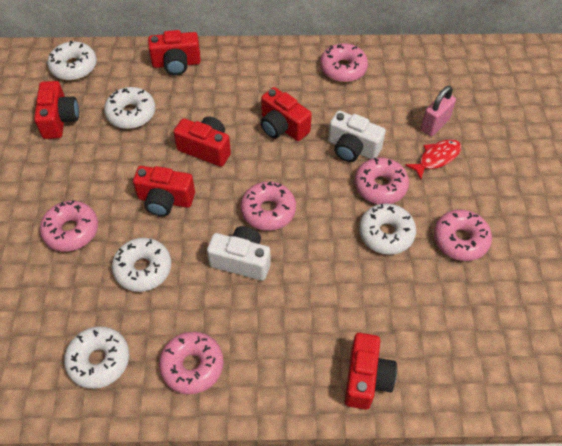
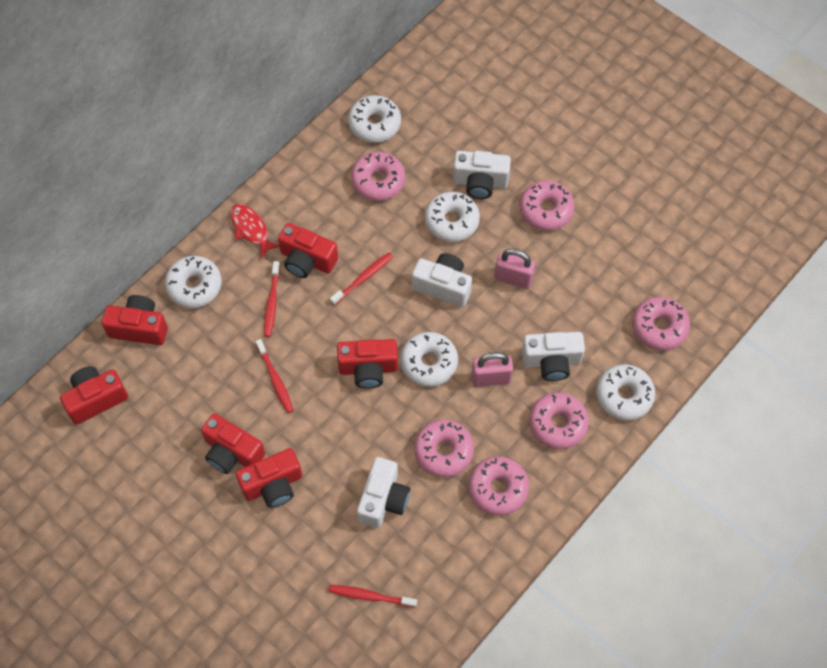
pink padlock: 1 -> 2
red toothbrush: 0 -> 4
white camera: 2 -> 4

